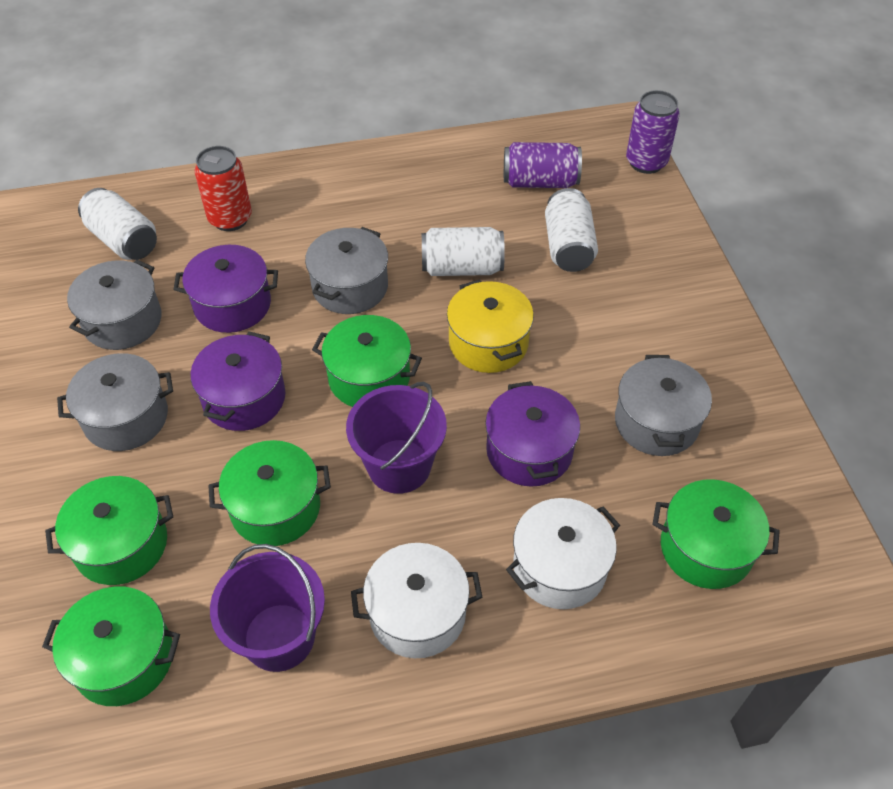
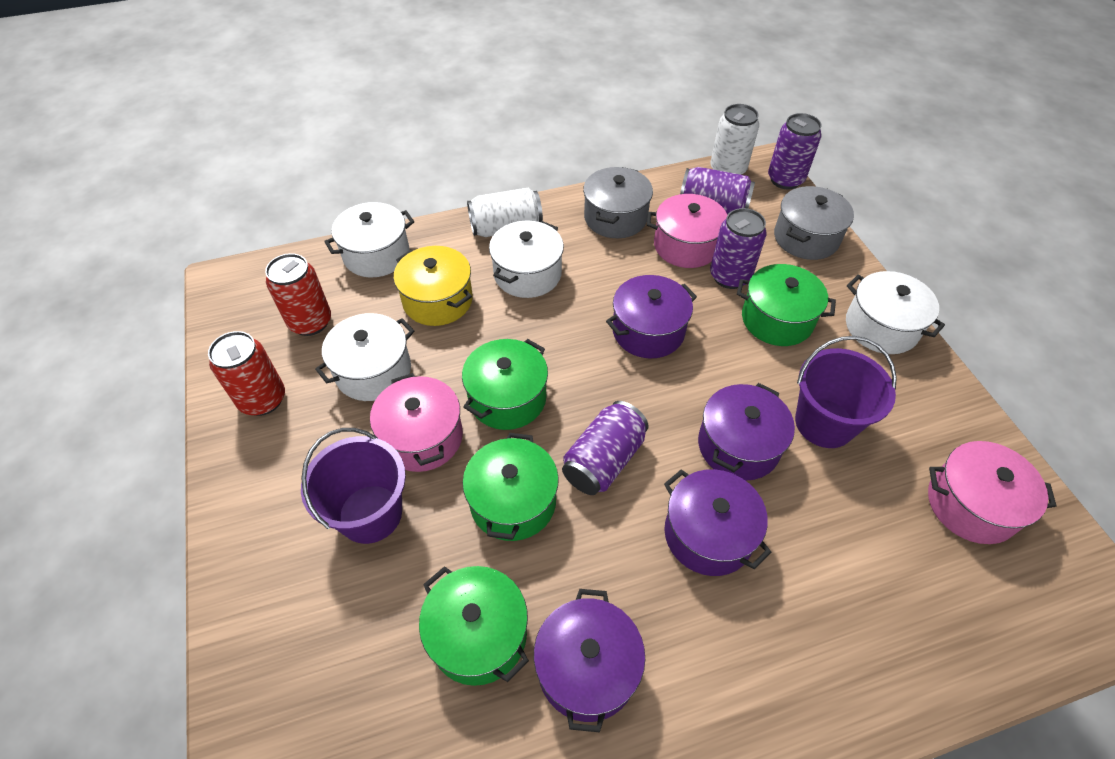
green pot: 5 -> 4
grey pot: 4 -> 2
pink pot: 0 -> 3
purple can: 2 -> 4
purple pot: 3 -> 4
red can: 1 -> 2
white can: 3 -> 2
white pot: 2 -> 4

